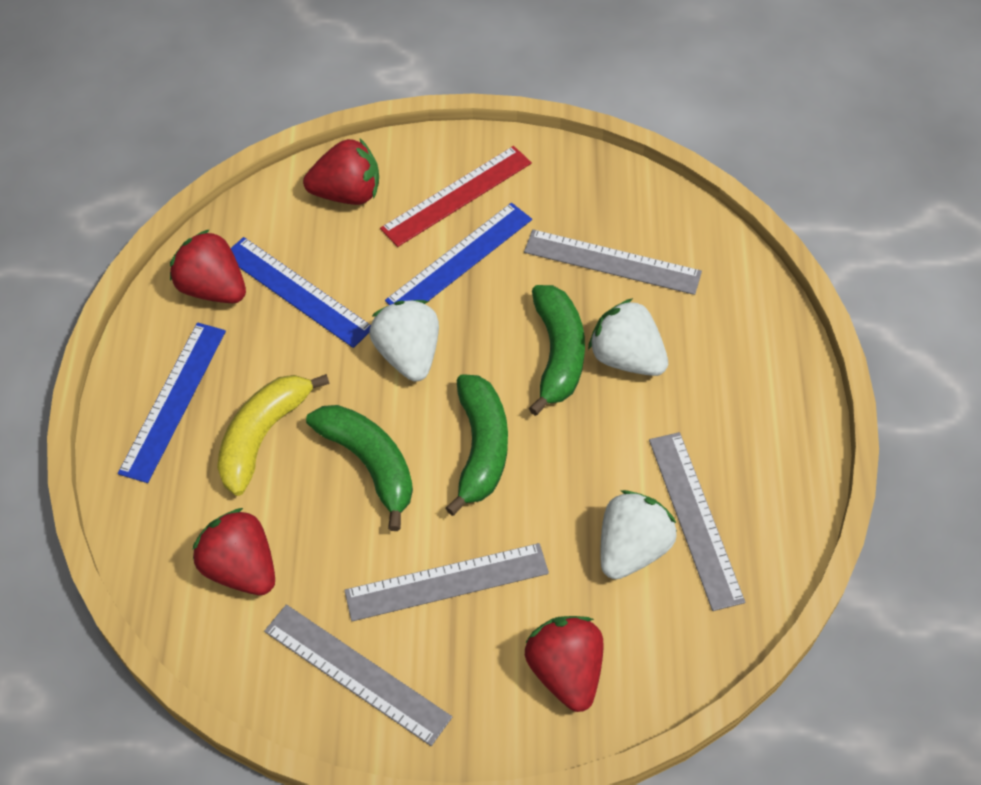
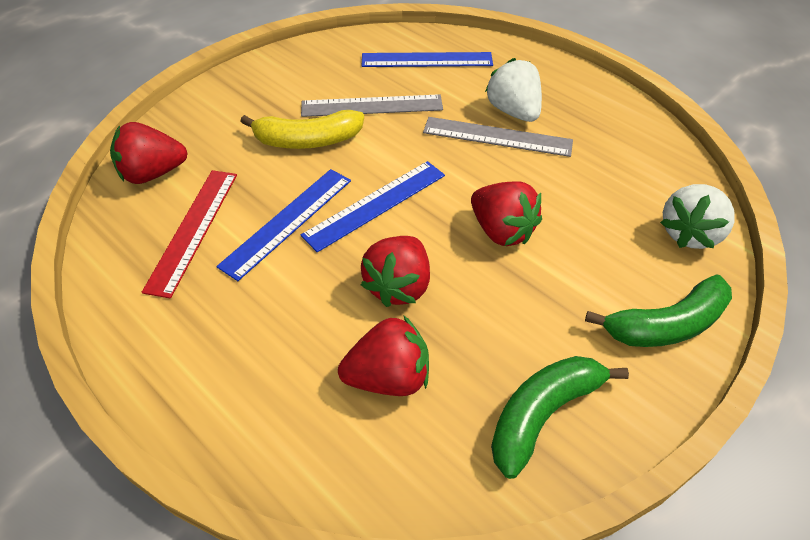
green banana: 3 -> 2
grey ruler: 4 -> 2
white strawberry: 3 -> 2

